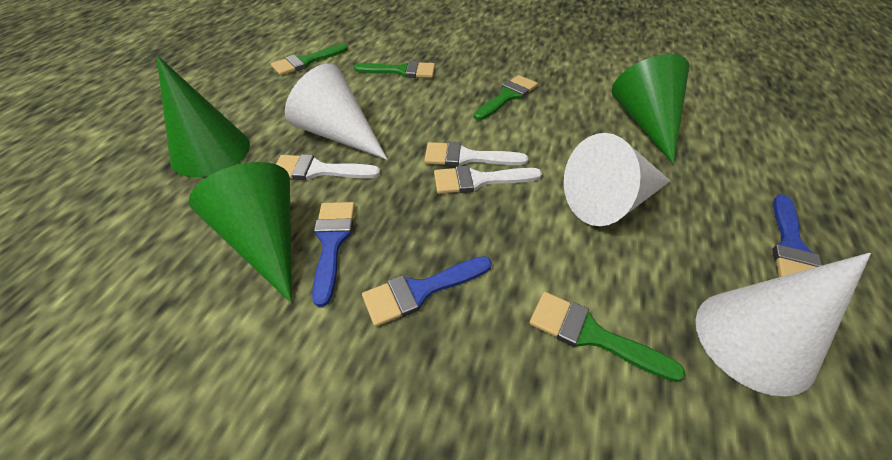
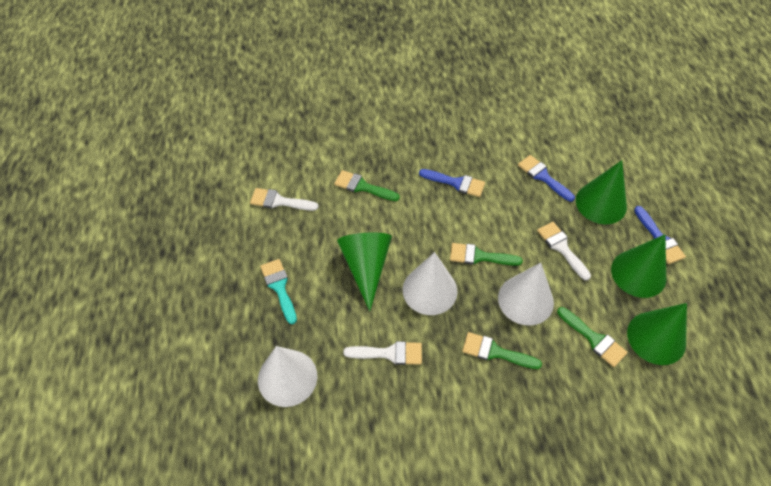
green cone: 3 -> 4
turquoise brush: 0 -> 1

